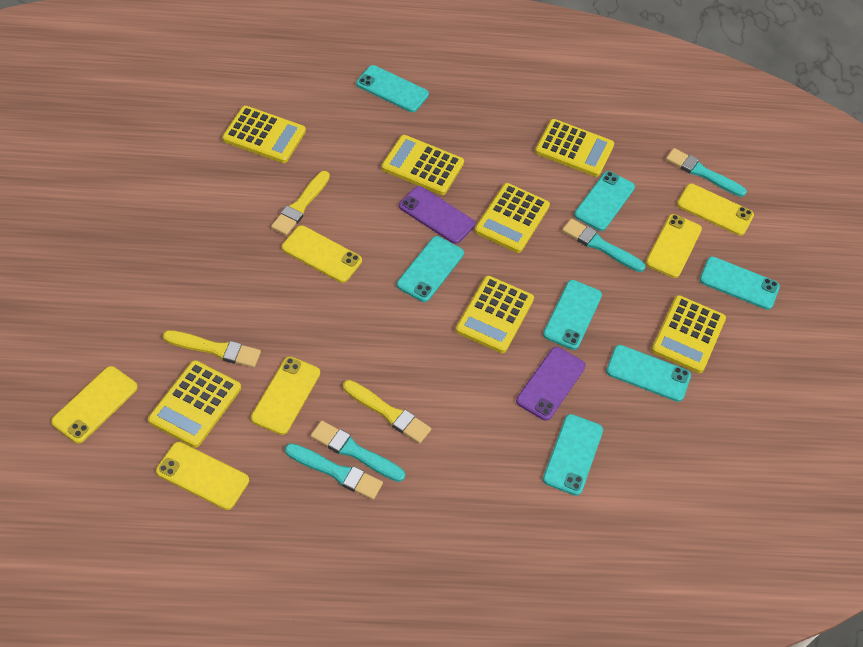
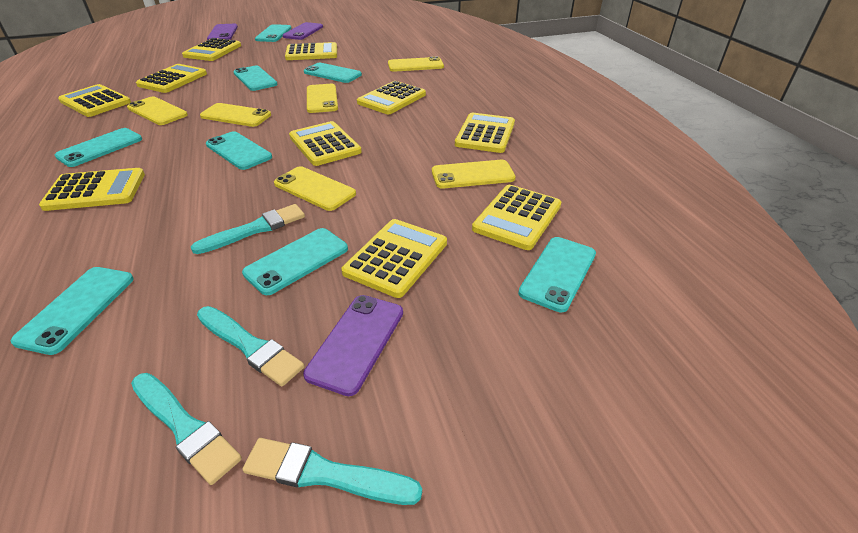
purple phone: 2 -> 3
turquoise phone: 7 -> 8
yellow brush: 3 -> 0
yellow calculator: 7 -> 10

